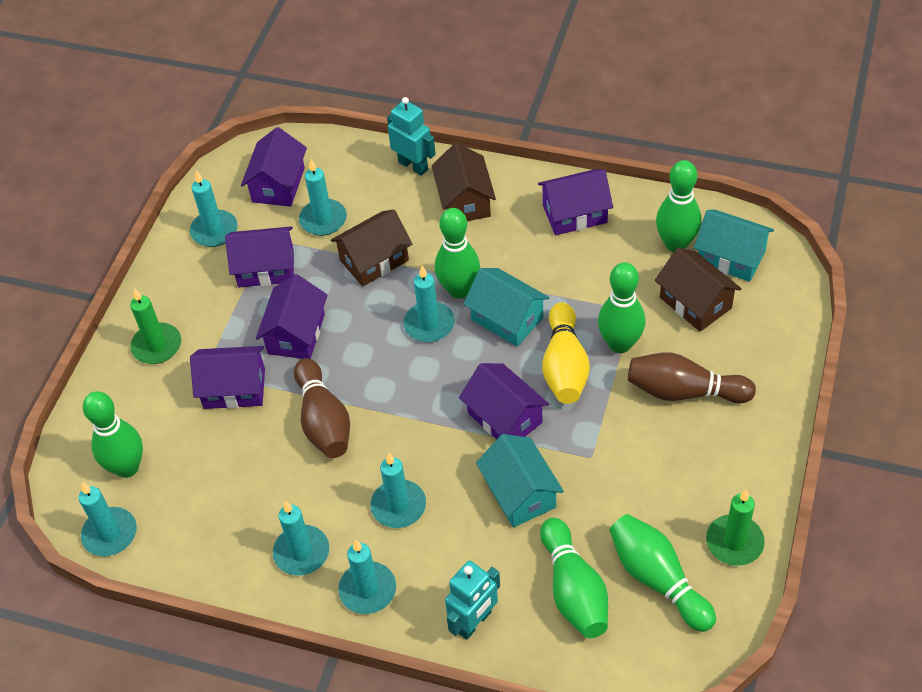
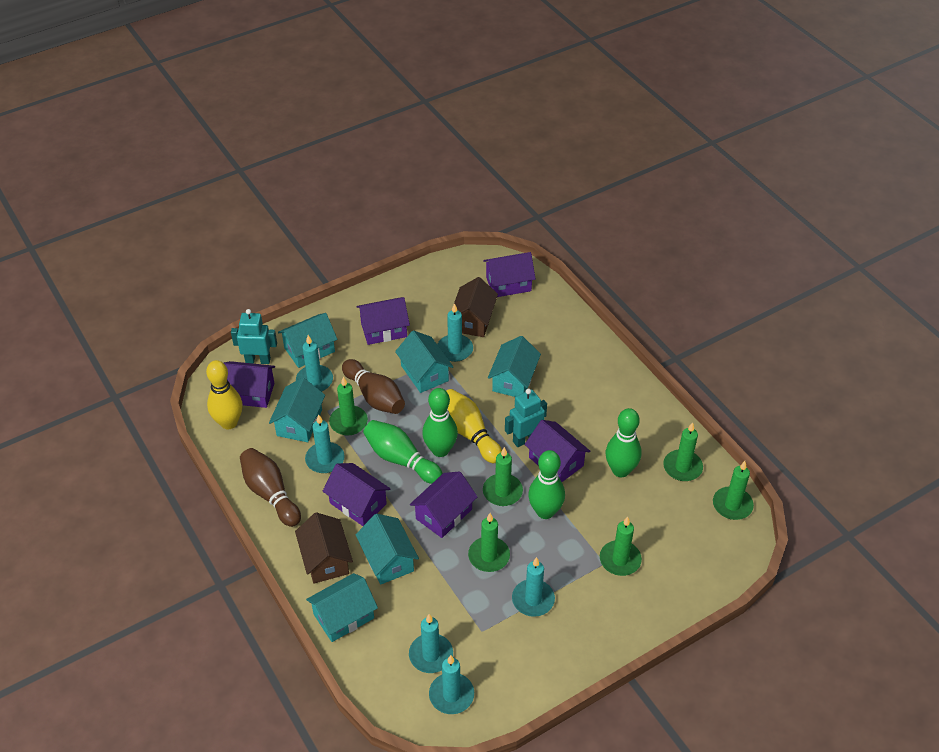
brown house: 3 -> 2
green bowling pin: 6 -> 4
green candle: 2 -> 6
turquoise candle: 7 -> 6
turquoise house: 3 -> 6
yellow bowling pin: 1 -> 2

